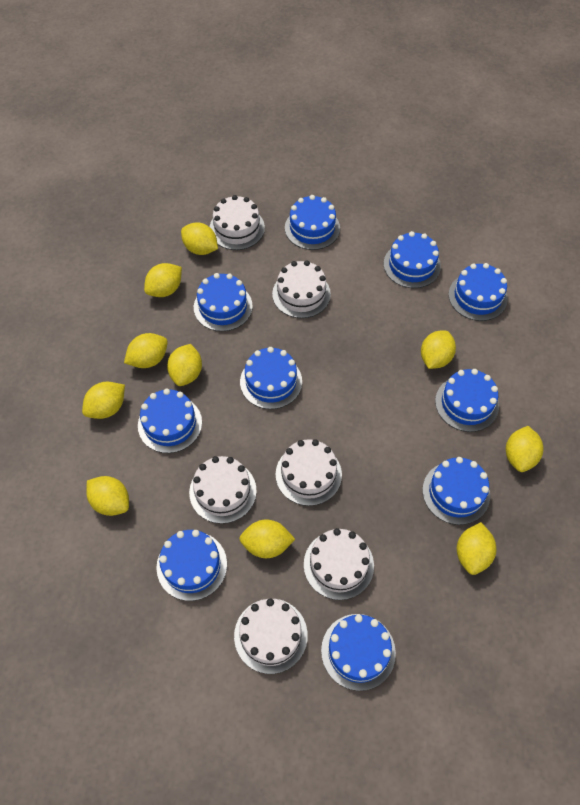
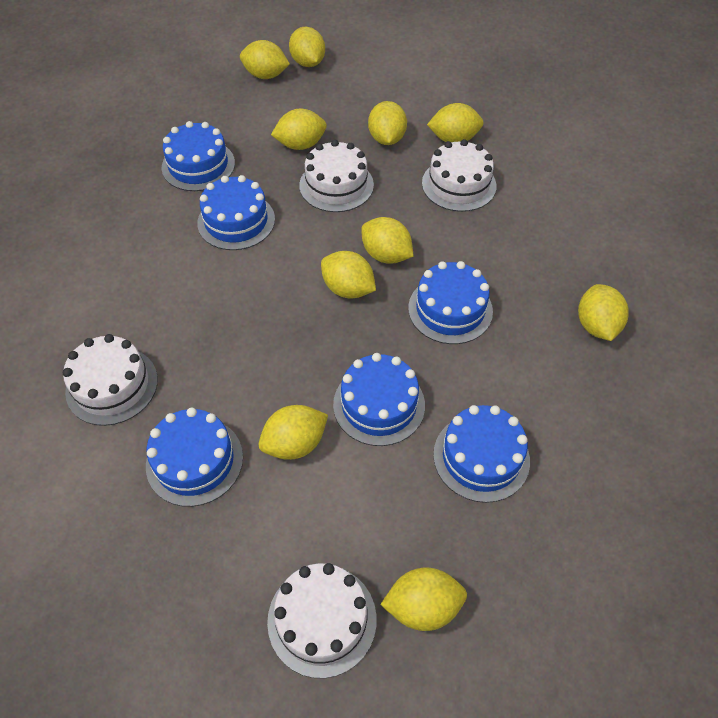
blue cake: 10 -> 6
white cake: 6 -> 4

